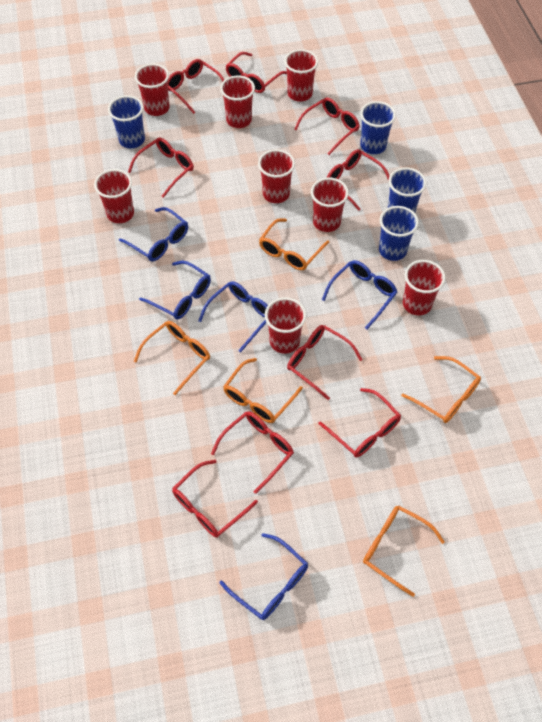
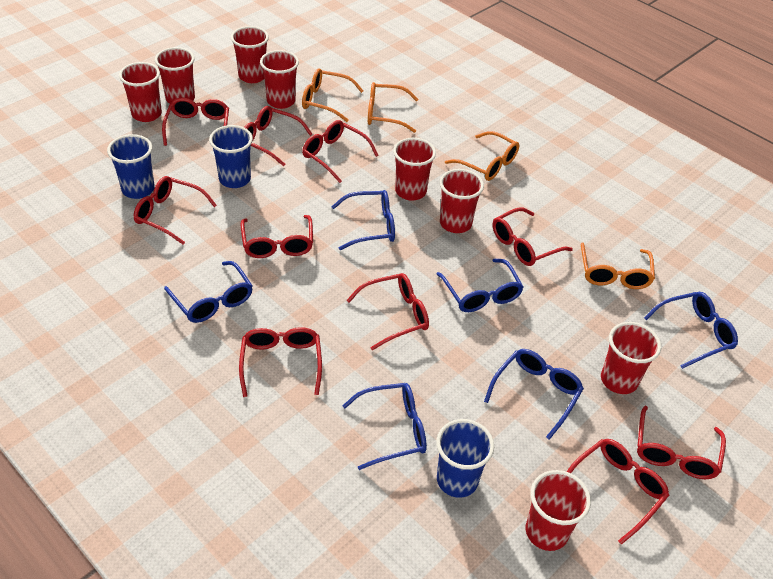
blue cup: 4 -> 3
blue glasses: 5 -> 6
orange glasses: 5 -> 4
red glasses: 9 -> 10

